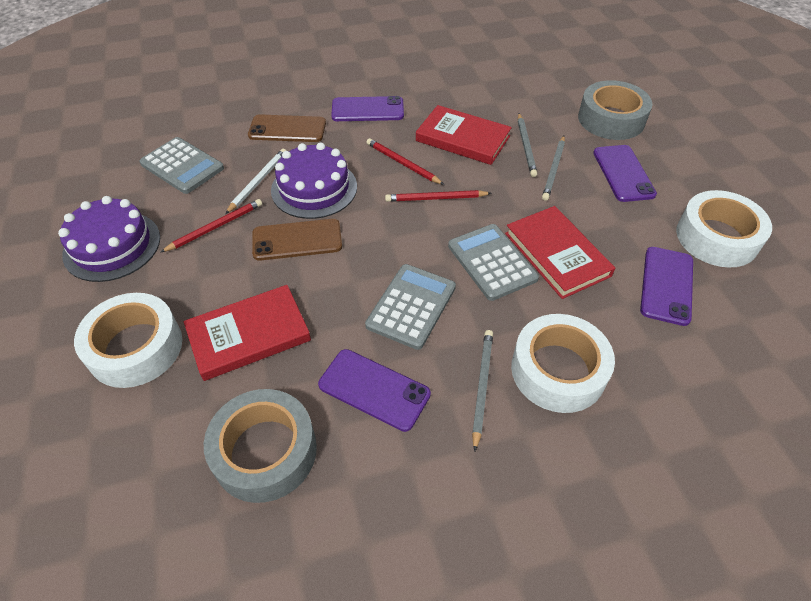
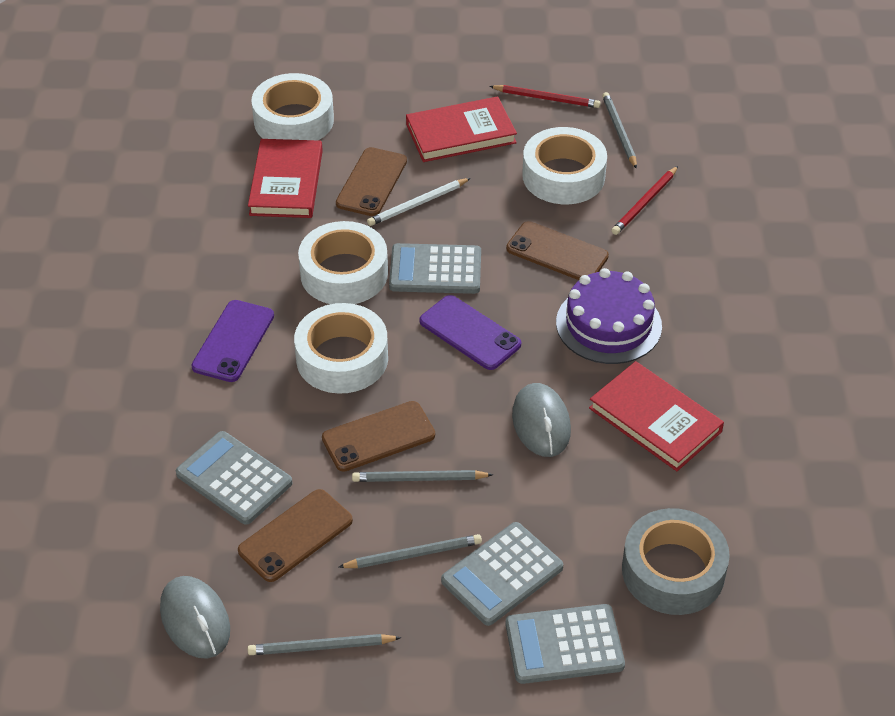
brown phone: 2 -> 4
grey calculator: 3 -> 4
grey mouse: 0 -> 2
grey pencil: 3 -> 4
grey tape: 2 -> 1
purple cake: 2 -> 1
purple phone: 4 -> 2
red pencil: 3 -> 2
white tape: 3 -> 4

